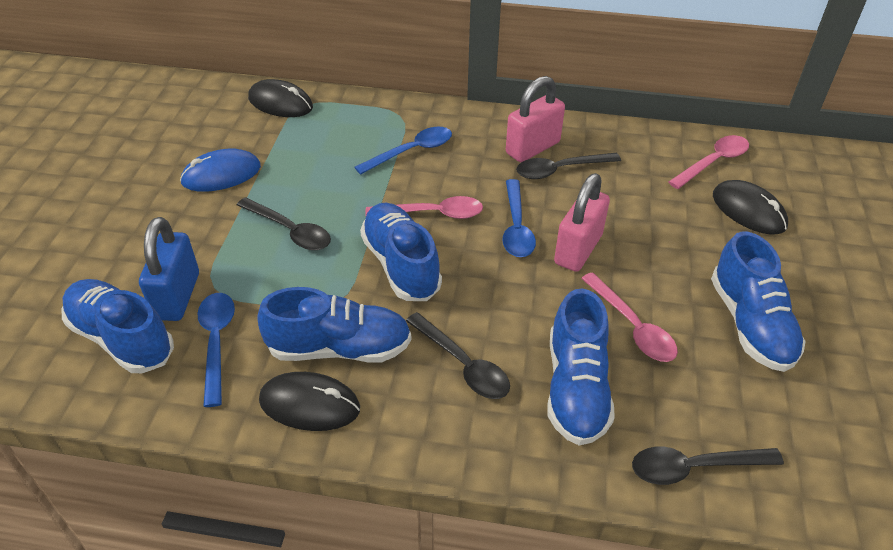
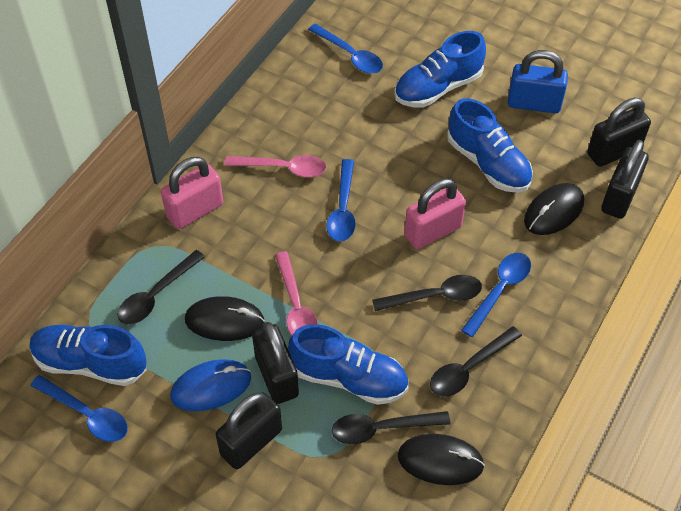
black padlock: 0 -> 4
blue shoe: 5 -> 4
blue spoon: 3 -> 4
pink spoon: 3 -> 2

